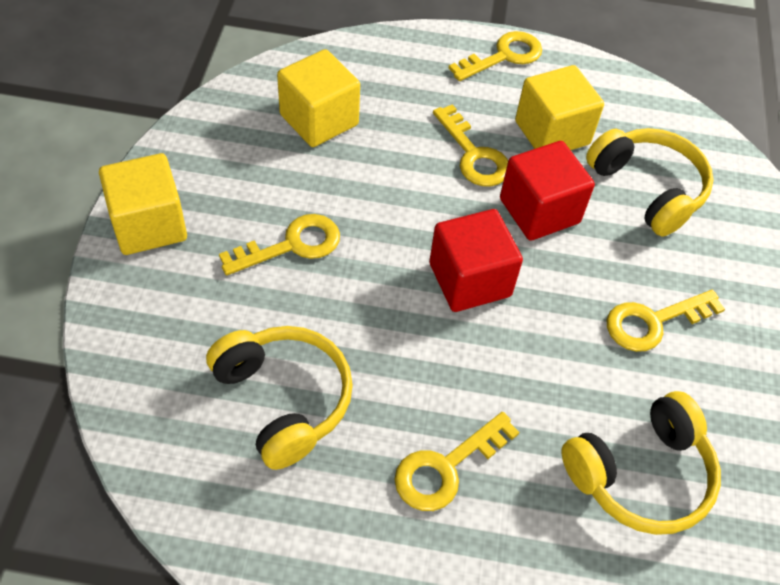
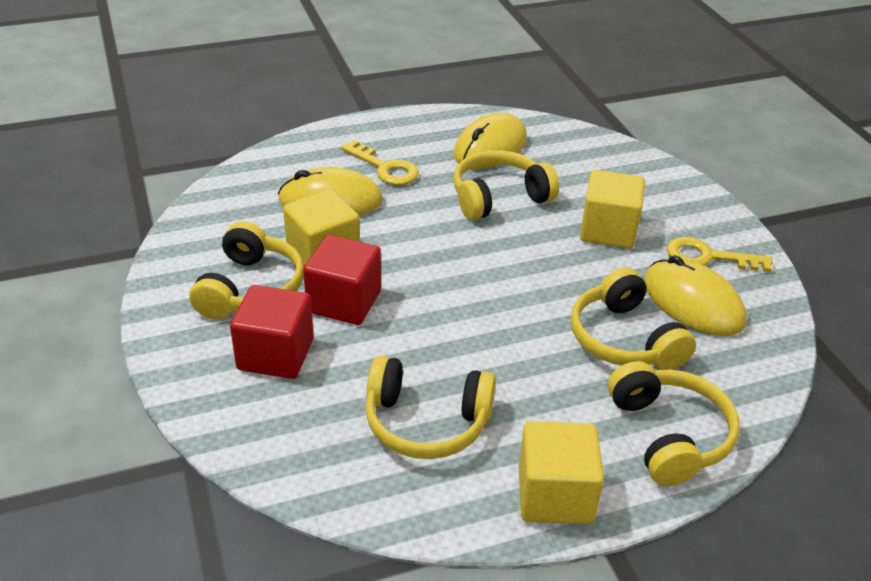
yellow headphones: 3 -> 5
yellow key: 5 -> 2
yellow mouse: 0 -> 3

